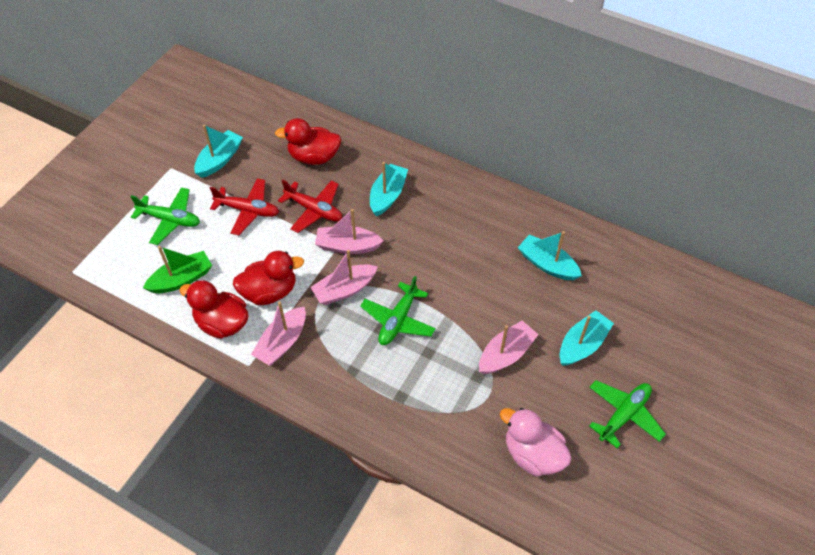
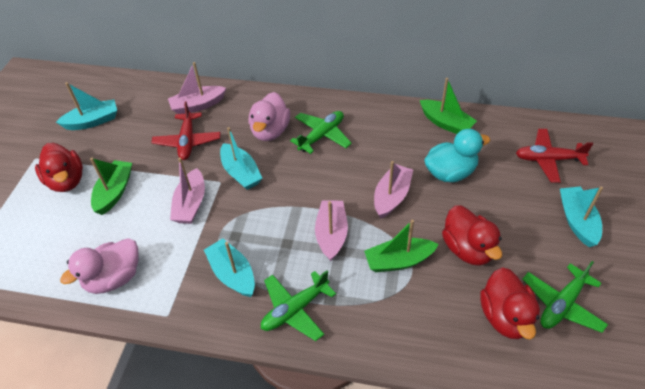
green boat: 1 -> 3
pink duck: 1 -> 2
turquoise duck: 0 -> 1

